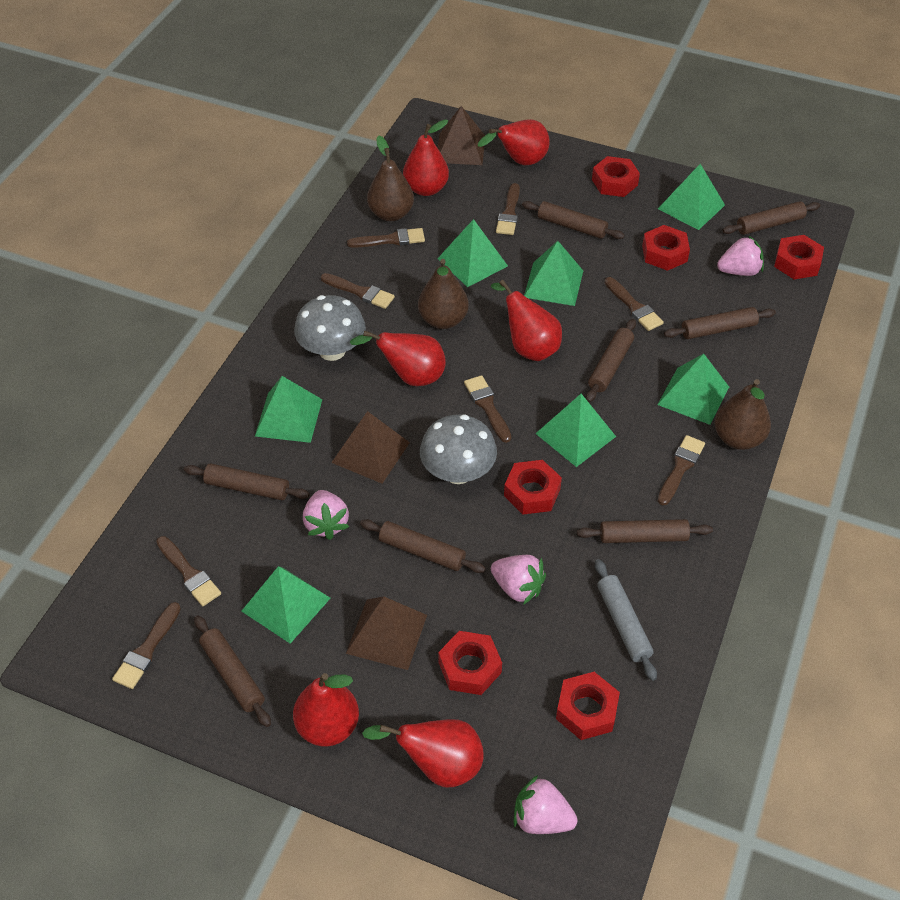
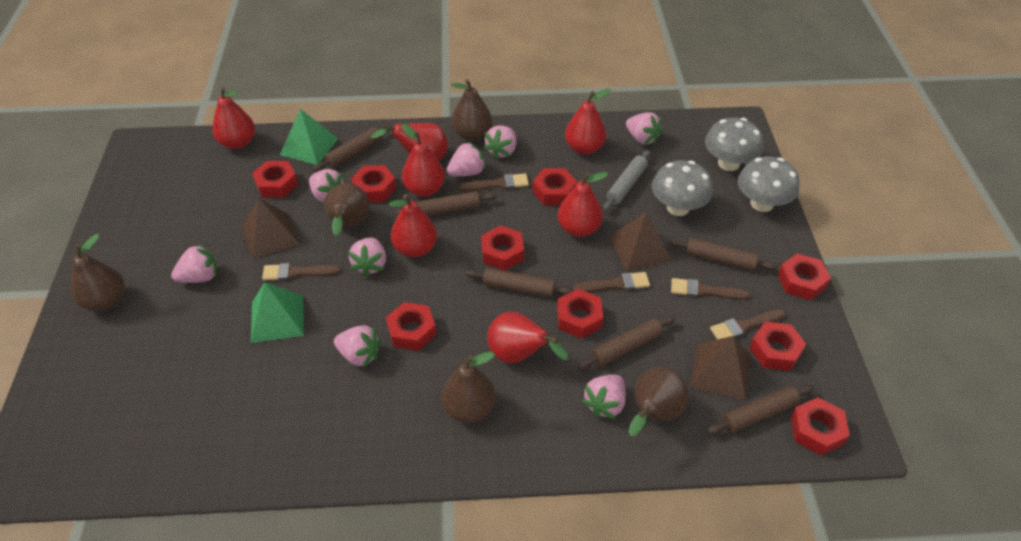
brown brush: 8 -> 5
brown pear: 3 -> 5
brown rolling pin: 8 -> 6
green pyramid: 7 -> 2
grey mushroom: 2 -> 3
pink strawberry: 4 -> 8
red nut: 6 -> 9
red pear: 6 -> 7

